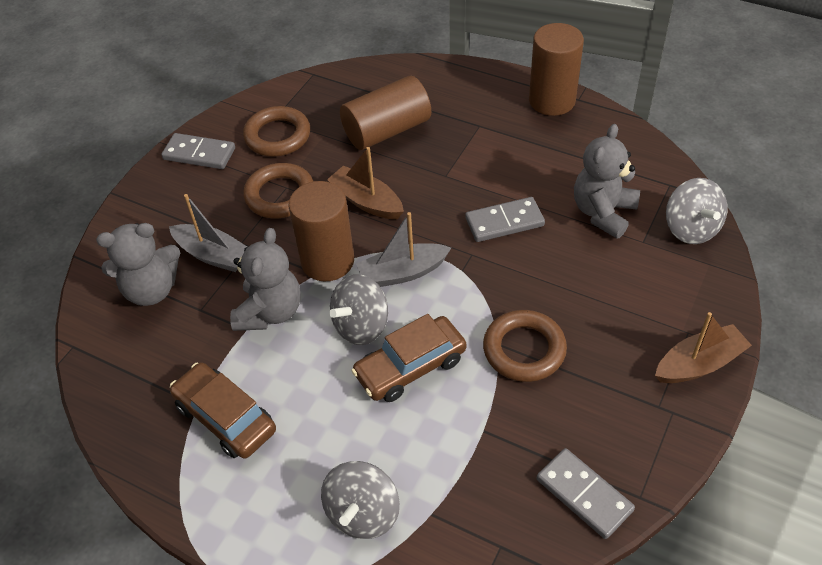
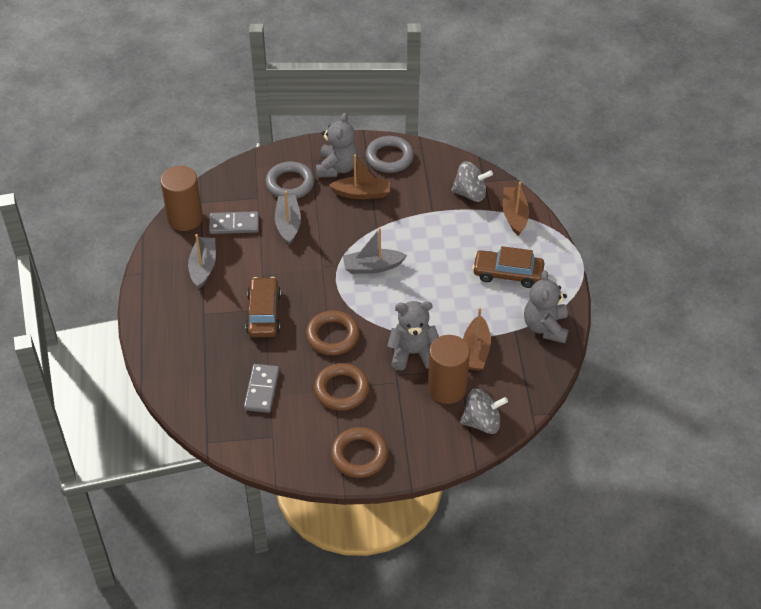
brown boat: 2 -> 3
brown cylinder: 3 -> 2
grey boat: 2 -> 3
grey domino: 3 -> 2
grey ring: 0 -> 2
grey spinning top: 3 -> 2

